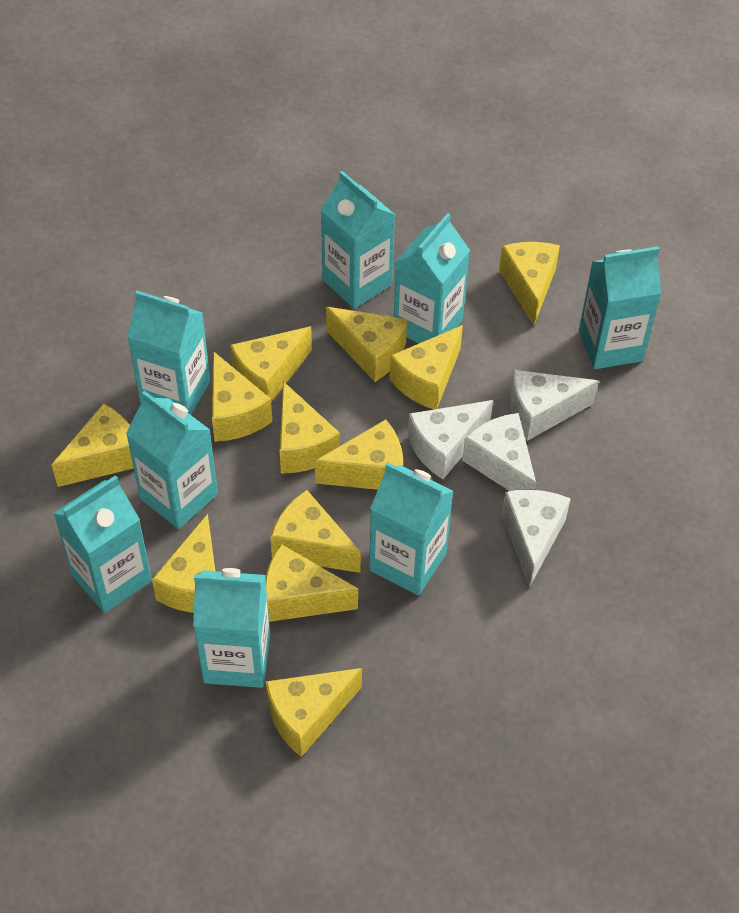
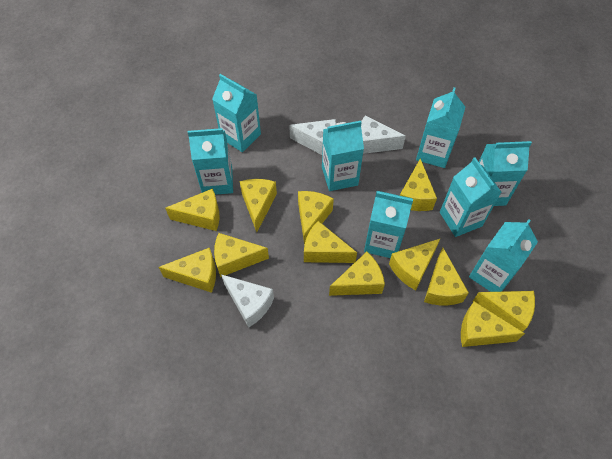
white cheese: 4 -> 3

